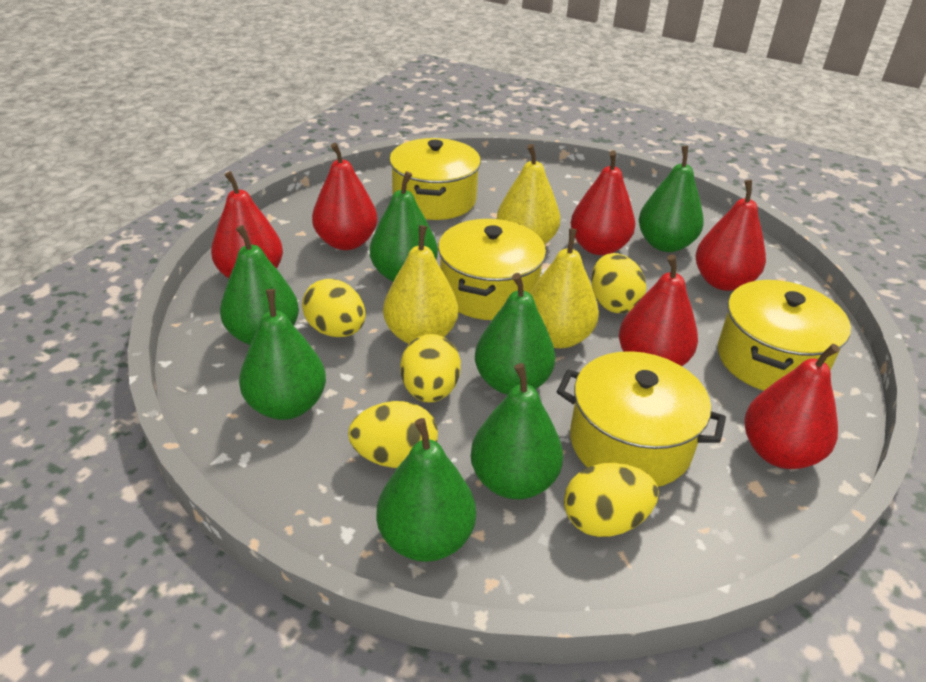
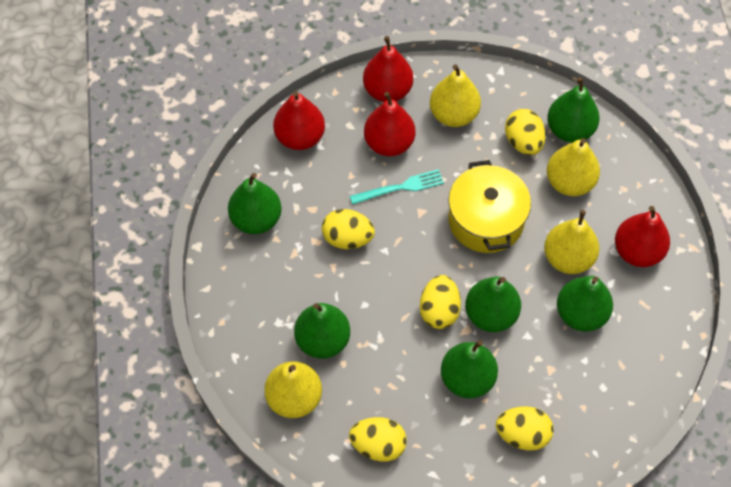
green pear: 7 -> 6
red pear: 6 -> 4
turquoise fork: 0 -> 1
yellow pear: 3 -> 4
yellow pot: 4 -> 1

